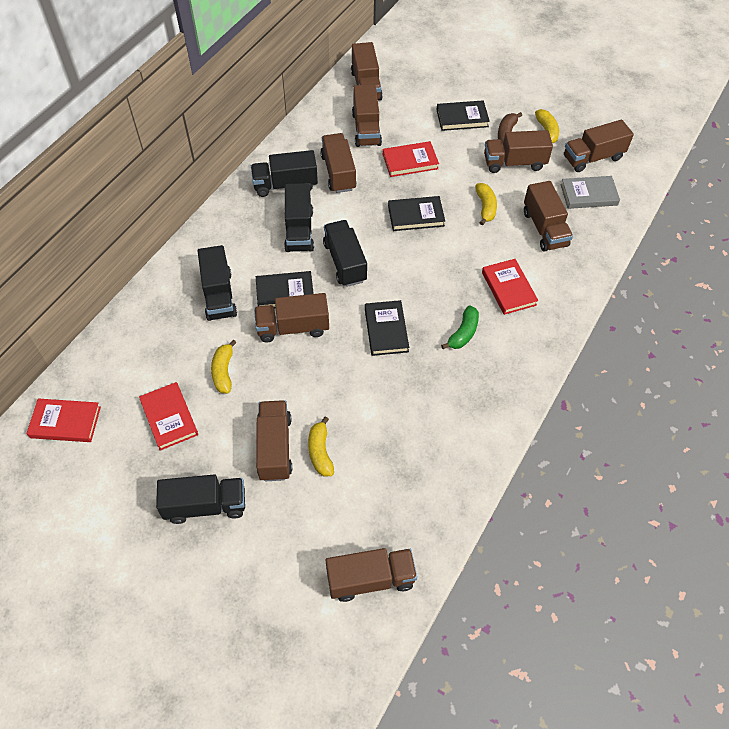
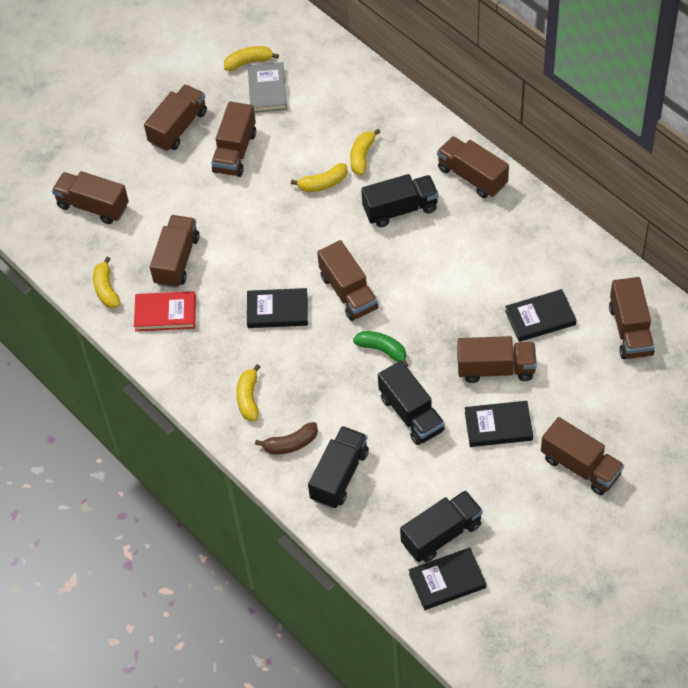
black truck: 5 -> 4
red book: 4 -> 1
yellow banana: 4 -> 5

